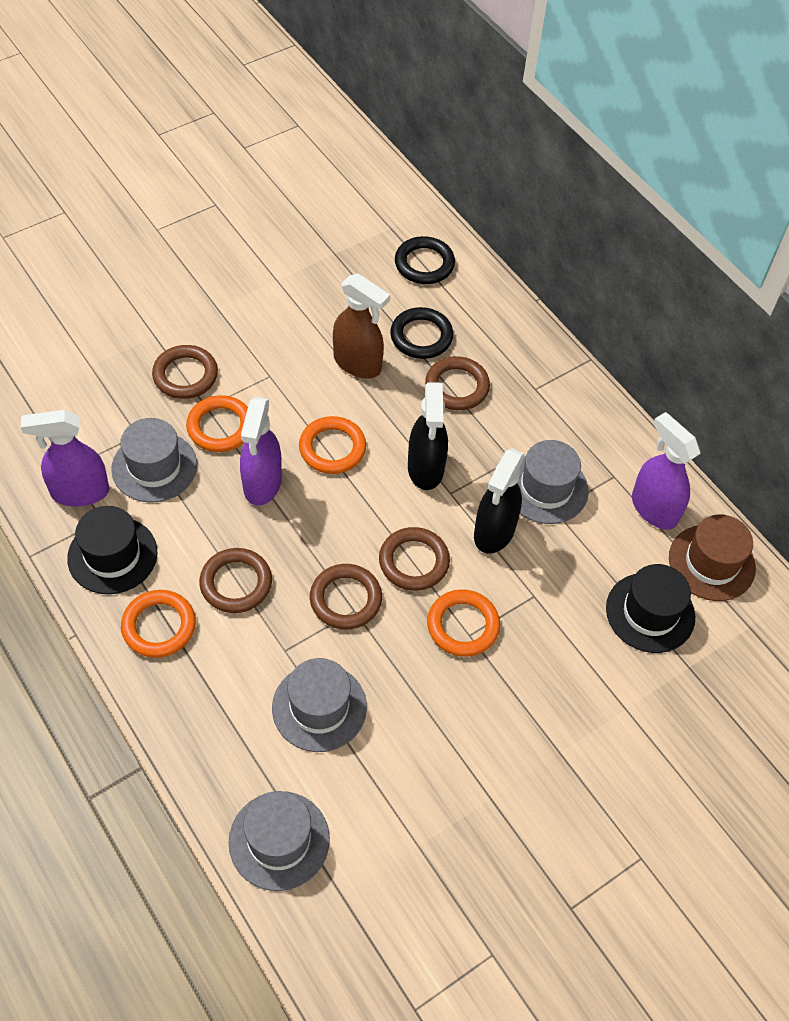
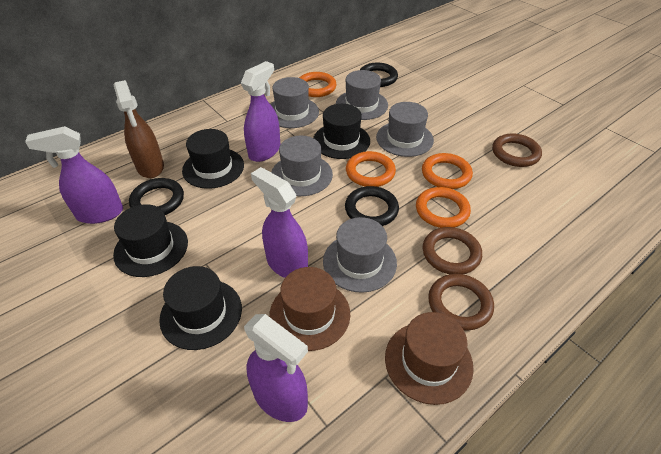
black hat: 2 -> 4
black ring: 2 -> 3
black spray bottle: 2 -> 0
brown hat: 1 -> 2
brown ring: 5 -> 3
grey hat: 4 -> 5
purple spray bottle: 3 -> 4

